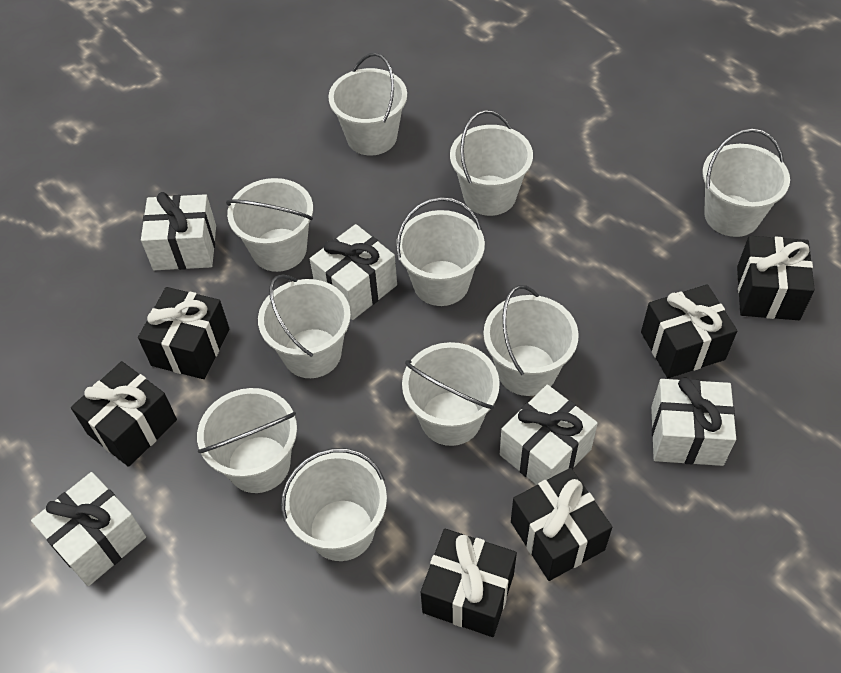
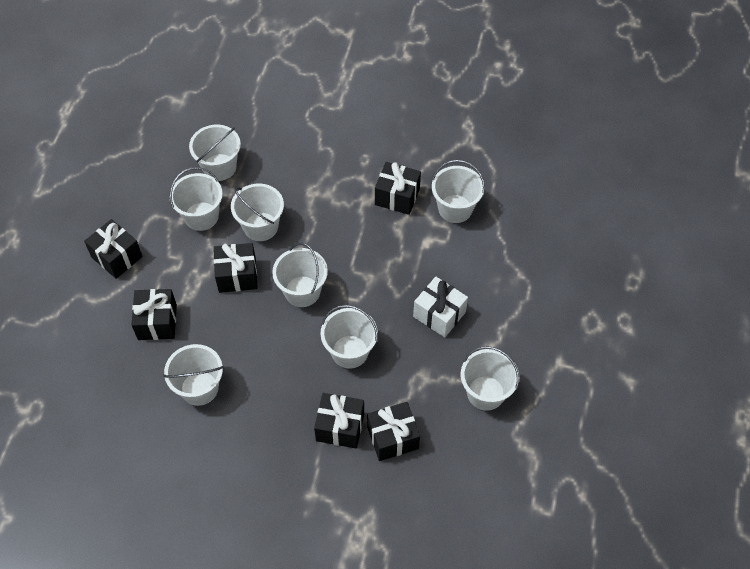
white bucket: 10 -> 8
white gift: 5 -> 1

